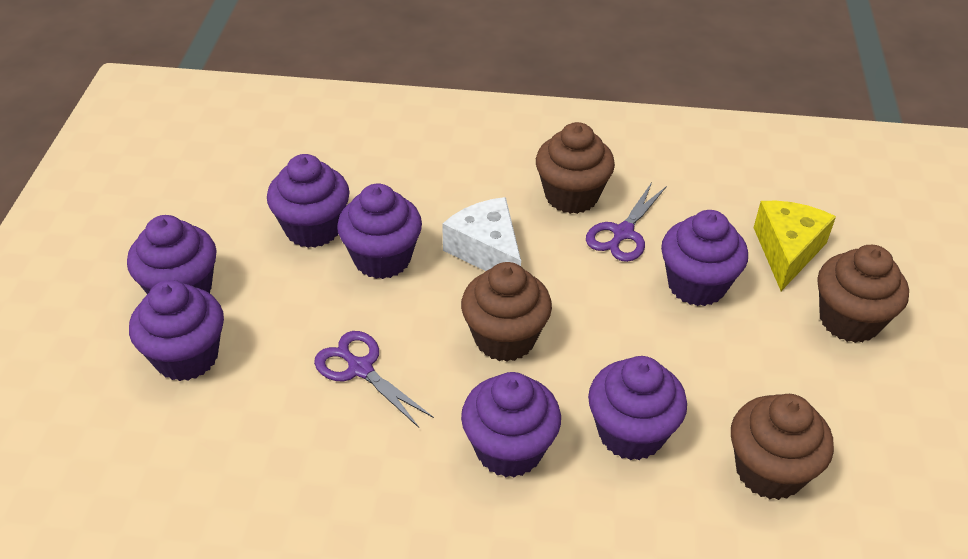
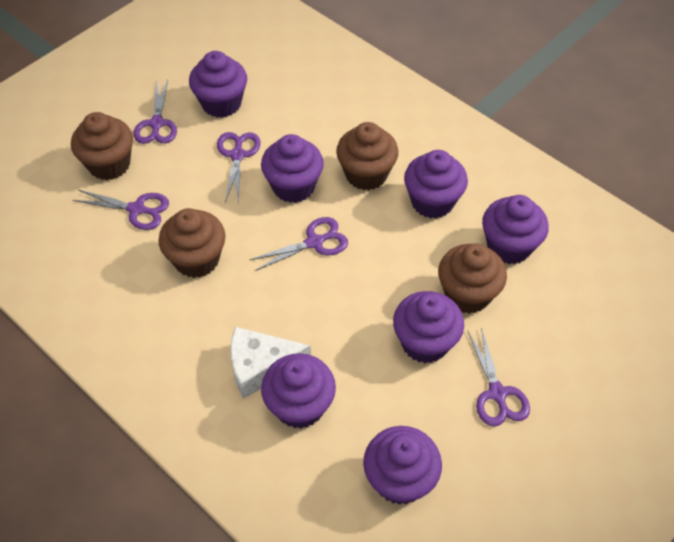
purple scissors: 2 -> 5
yellow cheese: 1 -> 0

